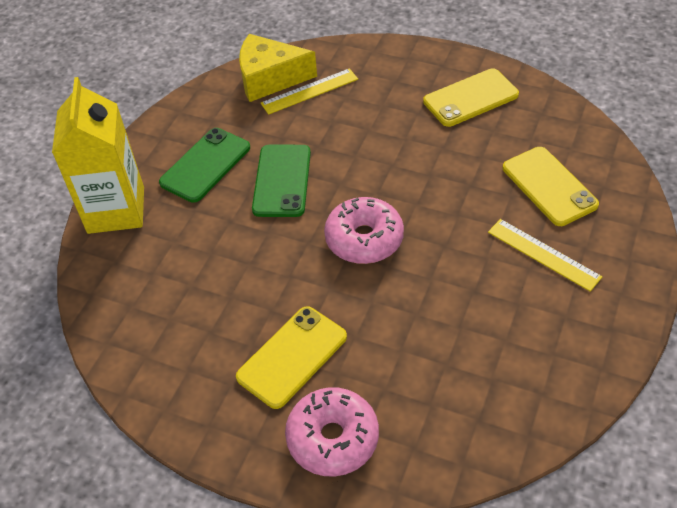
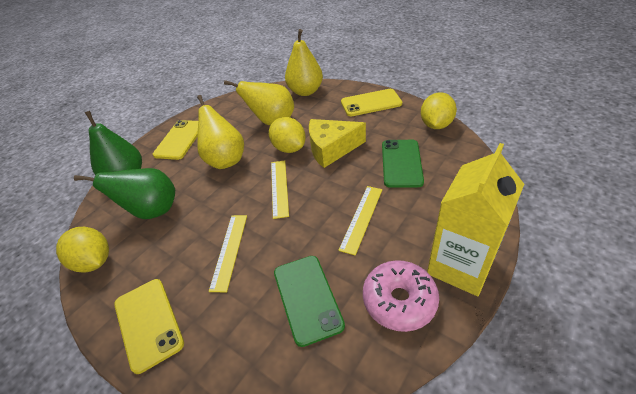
green pear: 0 -> 2
pink donut: 2 -> 1
yellow lemon: 0 -> 3
yellow pear: 0 -> 3
yellow ruler: 2 -> 3

